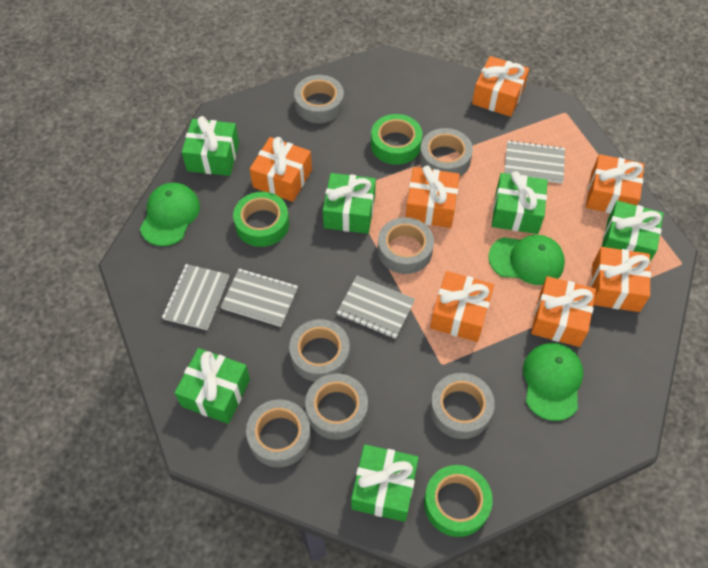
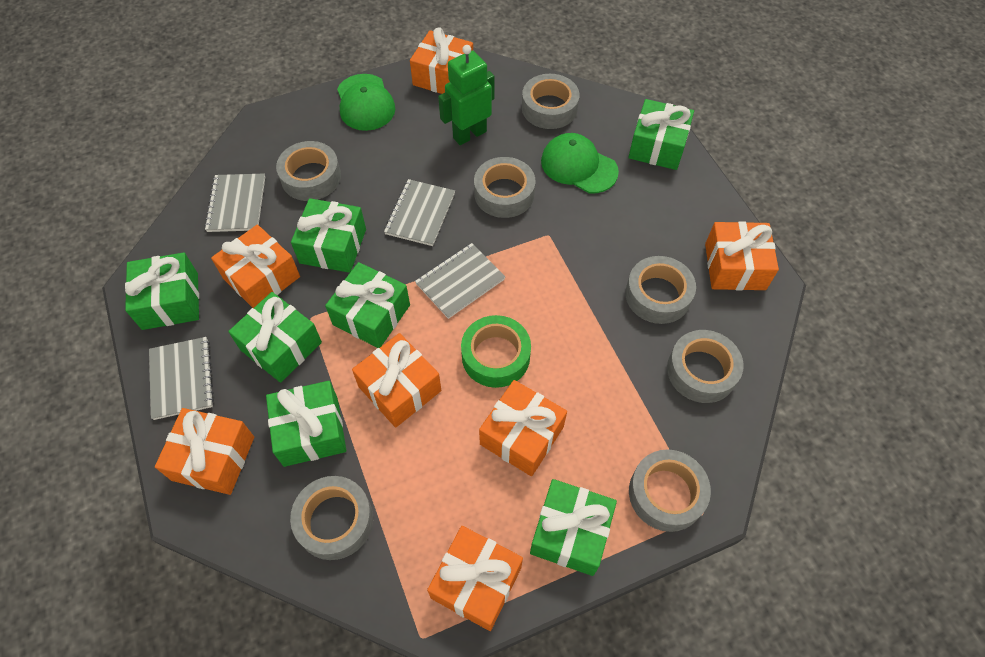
green cap: 3 -> 2
green gift: 6 -> 7
green robot: 0 -> 1
green tape: 3 -> 1

